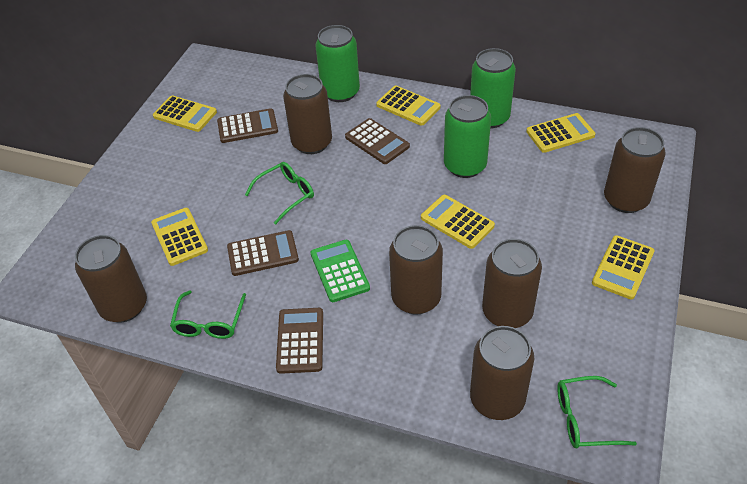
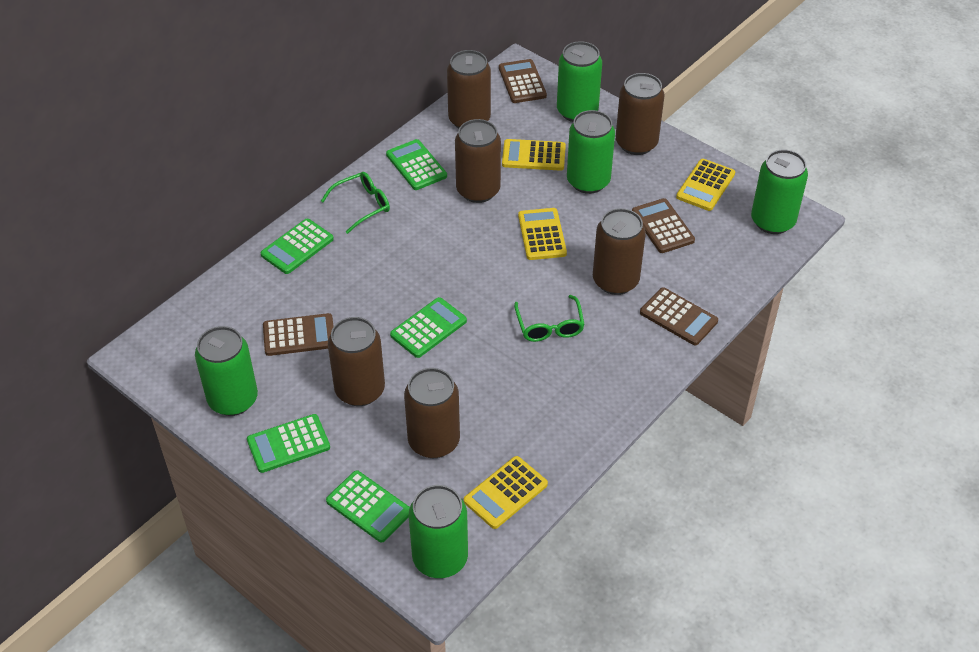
green calculator: 1 -> 5
green can: 3 -> 5
green glasses: 3 -> 2
yellow calculator: 6 -> 4

